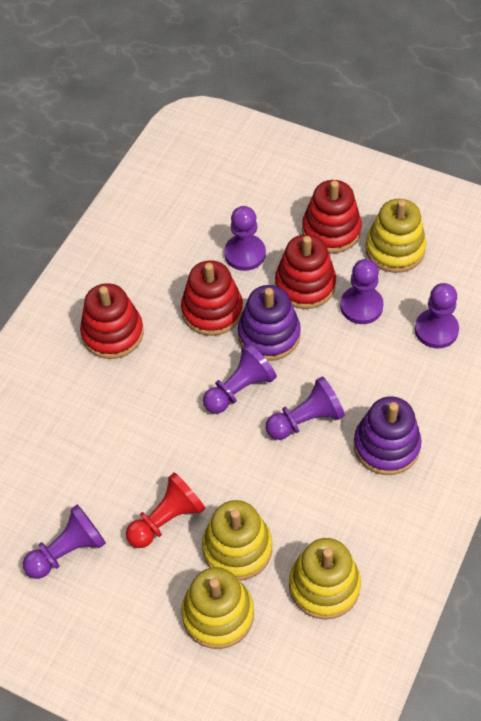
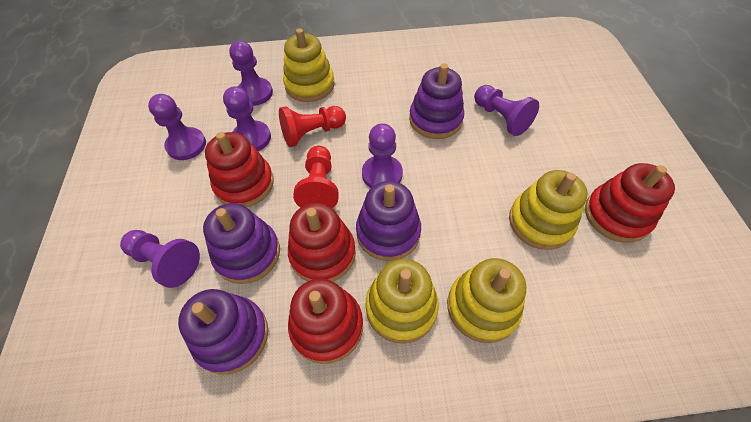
purple stacking toy: 2 -> 4
red pawn: 1 -> 2

